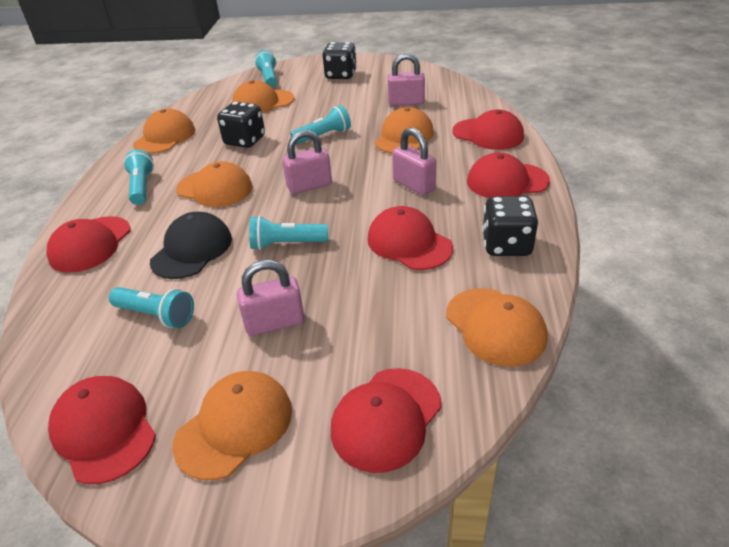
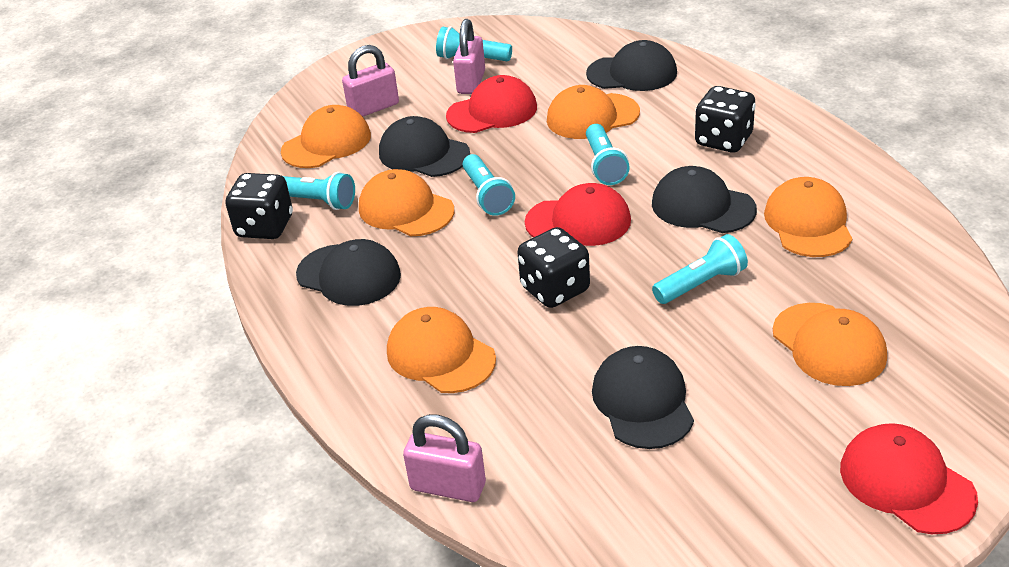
black cap: 1 -> 5
pink padlock: 4 -> 3
red cap: 6 -> 3

